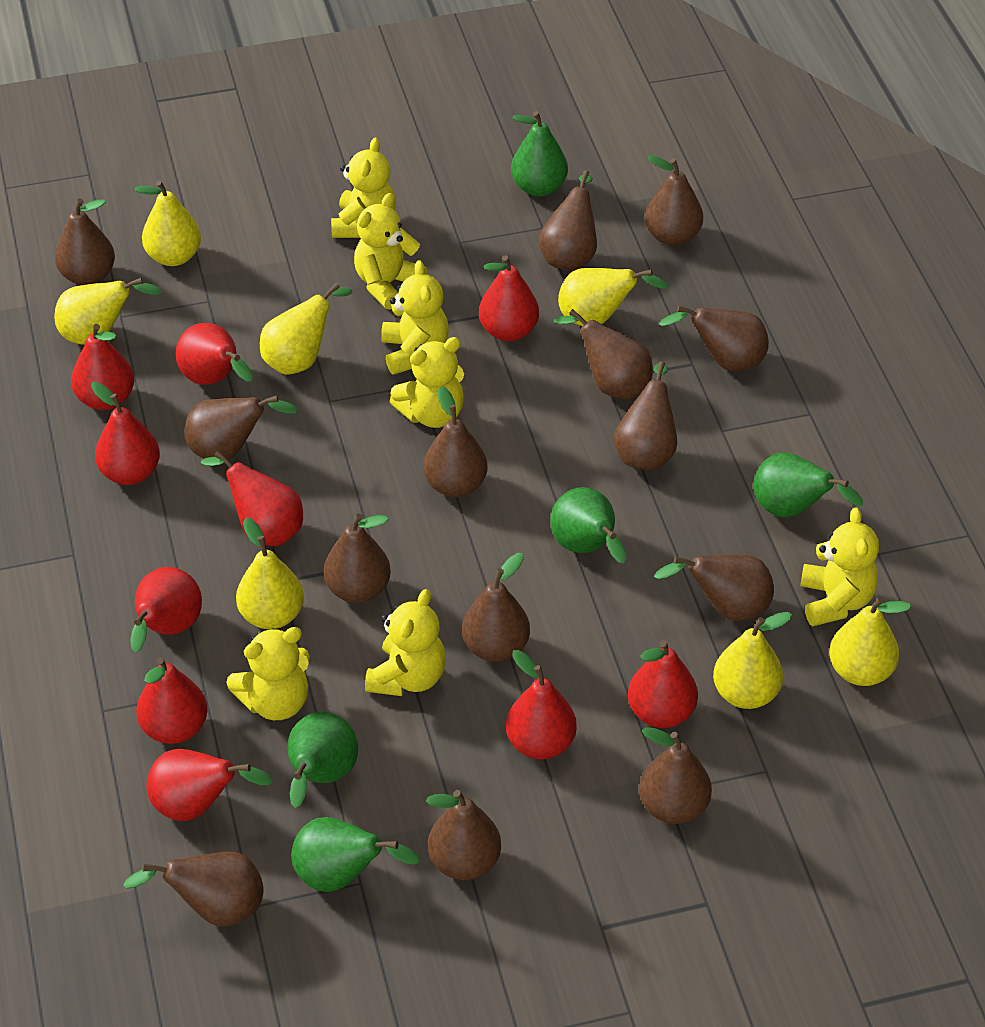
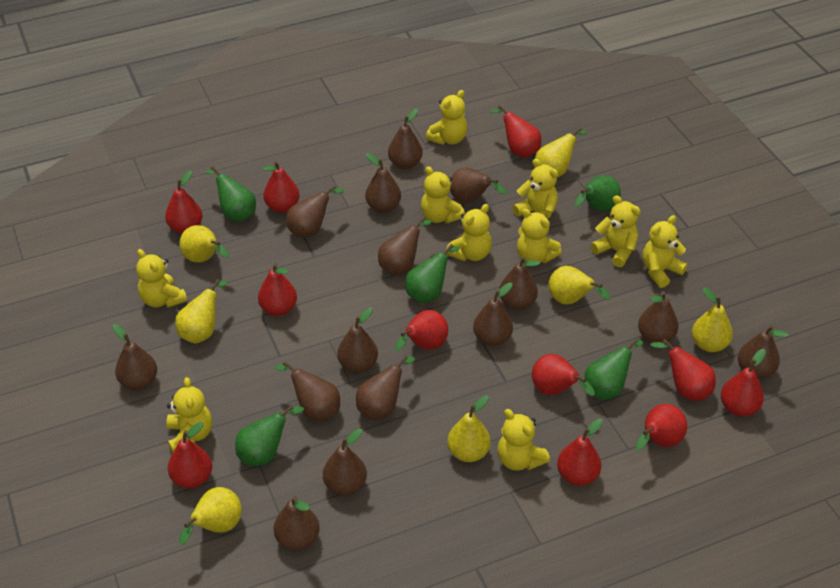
brown pear: 14 -> 15
red pear: 10 -> 11
yellow teddy bear: 7 -> 10

